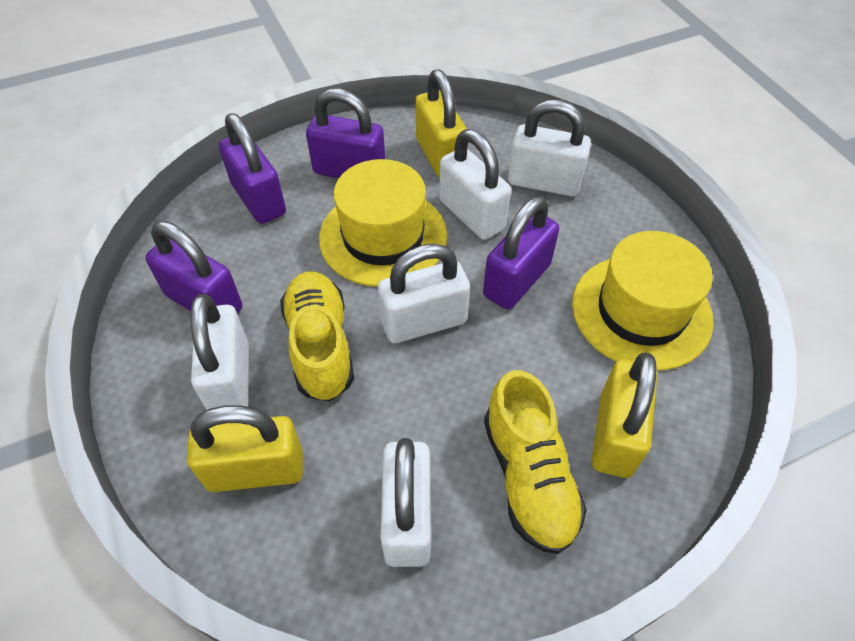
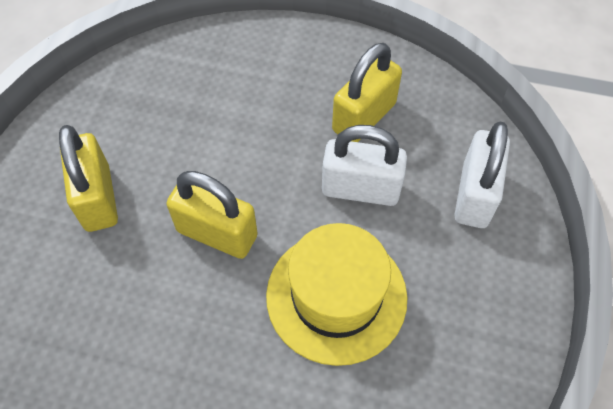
purple padlock: 4 -> 0
white padlock: 5 -> 2
yellow hat: 2 -> 1
yellow shoe: 2 -> 0

